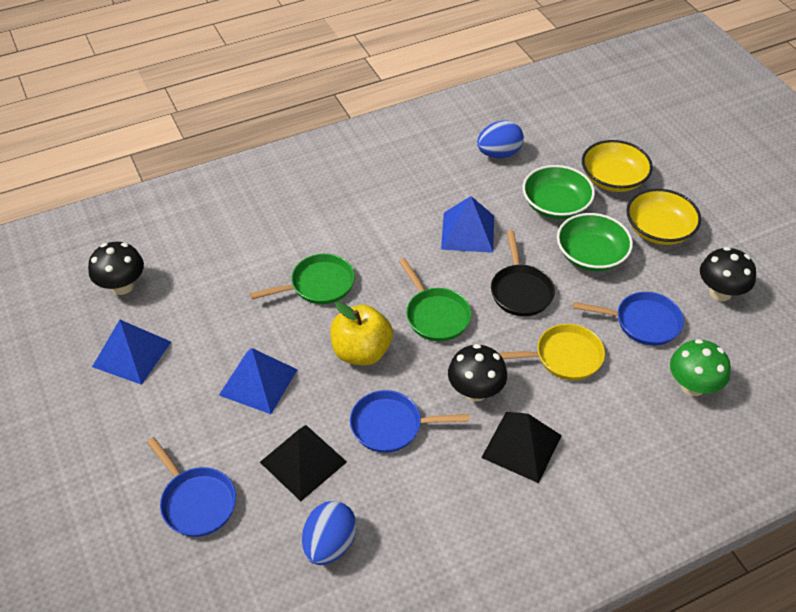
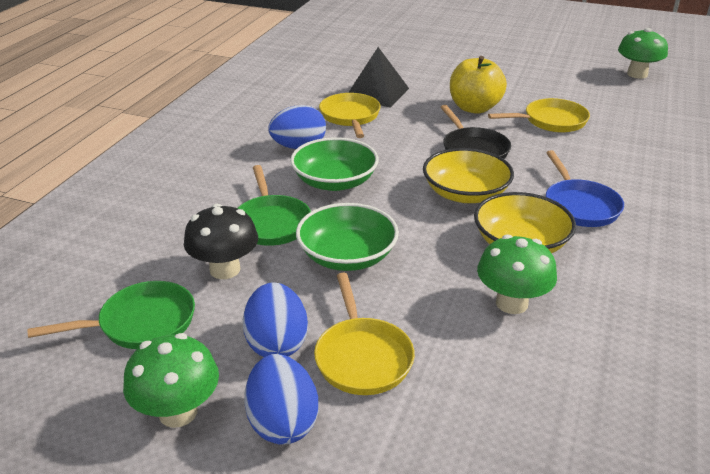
black mushroom: 3 -> 1
black pyramid: 2 -> 1
blue egg: 2 -> 3
blue pan: 3 -> 1
blue pyramid: 3 -> 0
green mushroom: 1 -> 3
yellow pan: 1 -> 3

